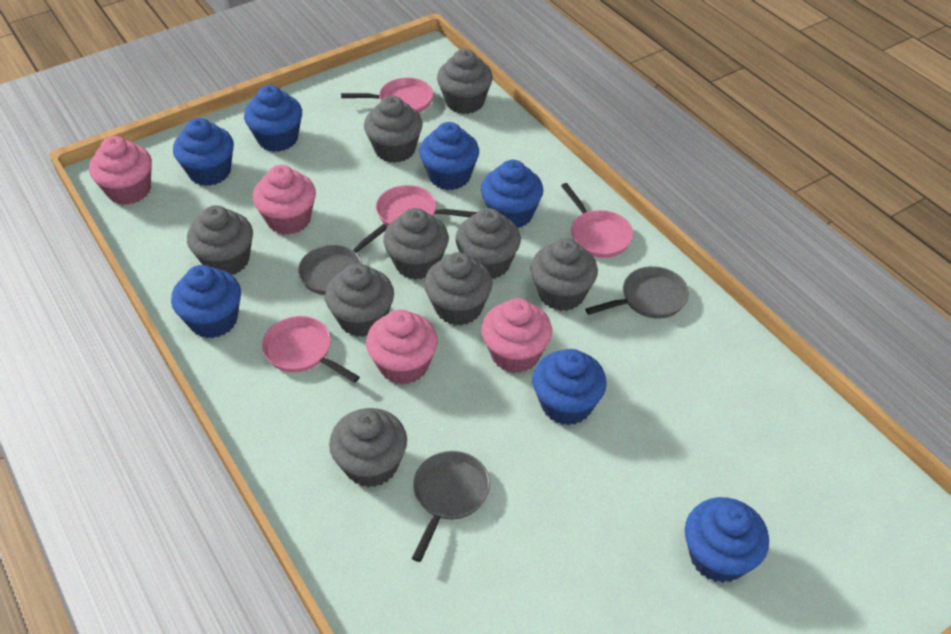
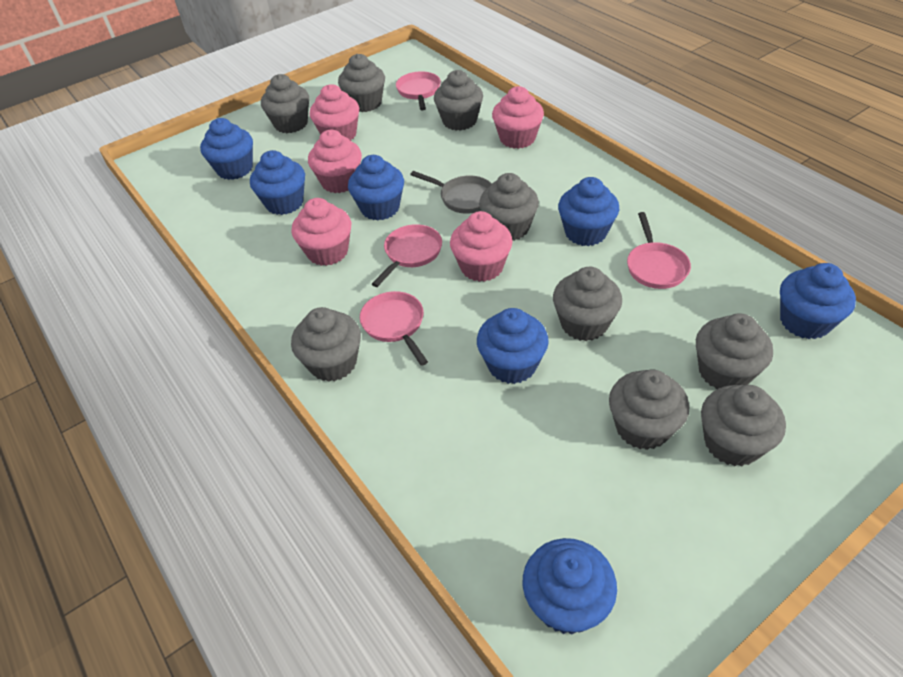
grey pan: 3 -> 1
pink cupcake: 4 -> 5

